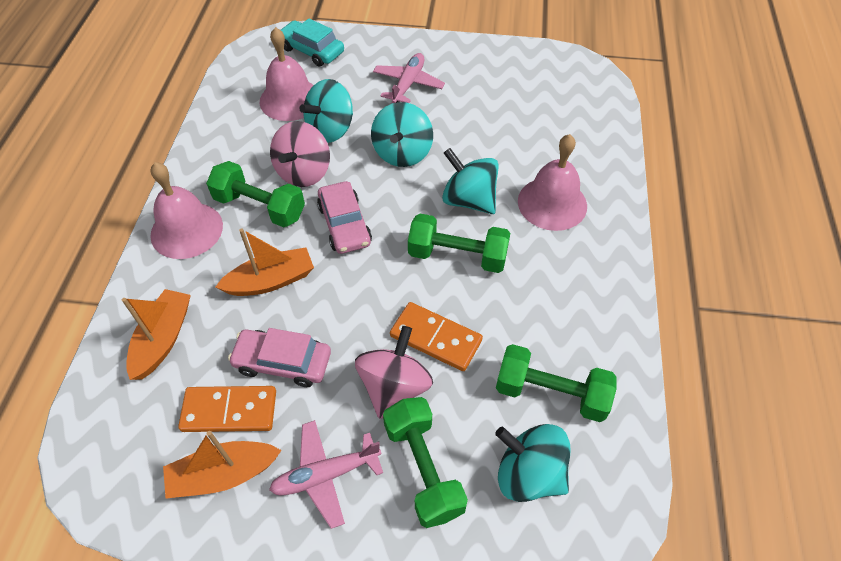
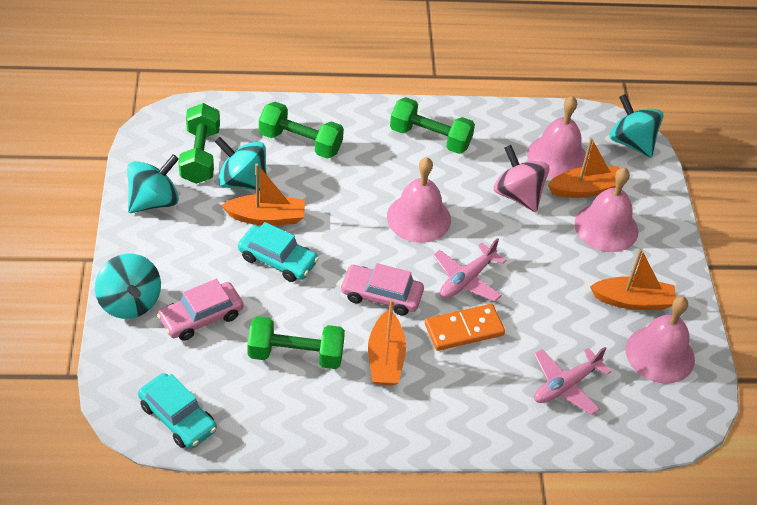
orange boat: 3 -> 4
orange domino: 2 -> 1
pink bell: 3 -> 4
pink spinning top: 2 -> 1
turquoise car: 1 -> 2

